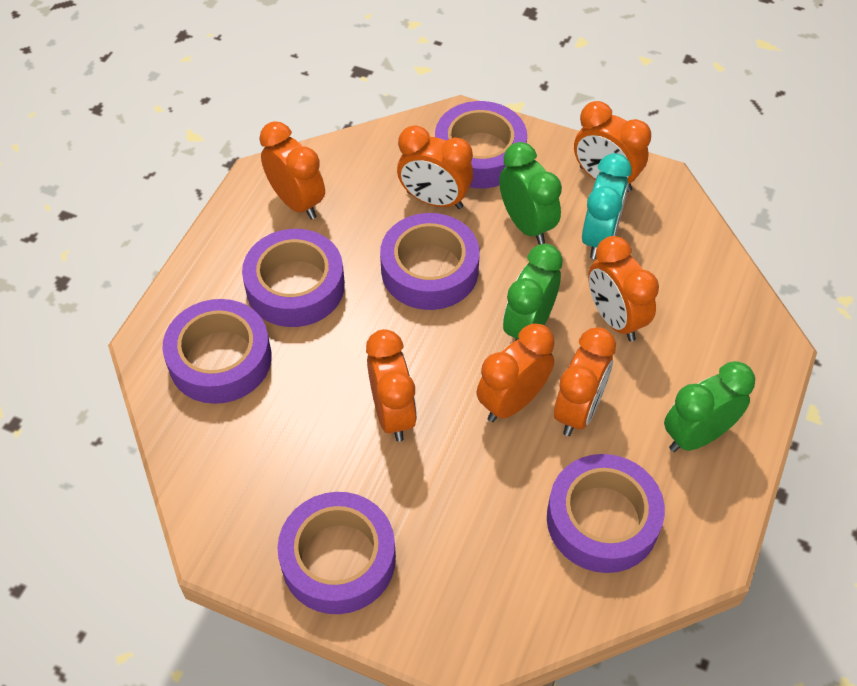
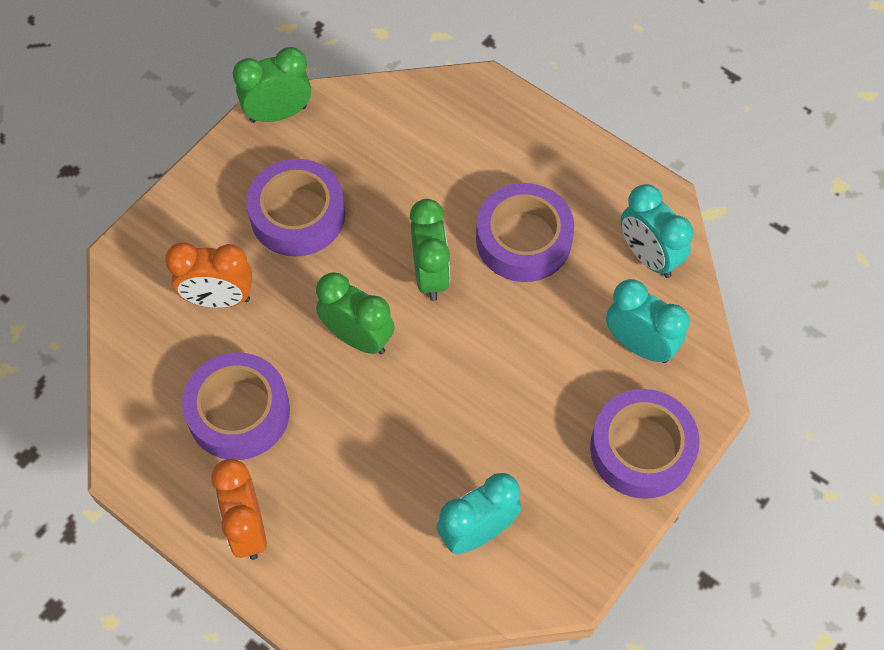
orange clock: 7 -> 2
purple tape: 6 -> 4
turquoise clock: 1 -> 3

